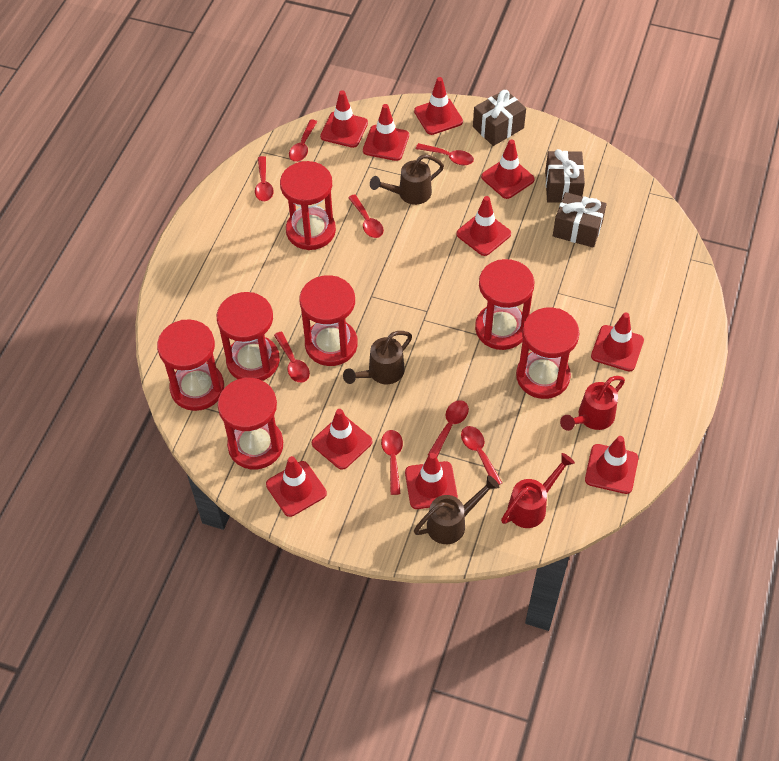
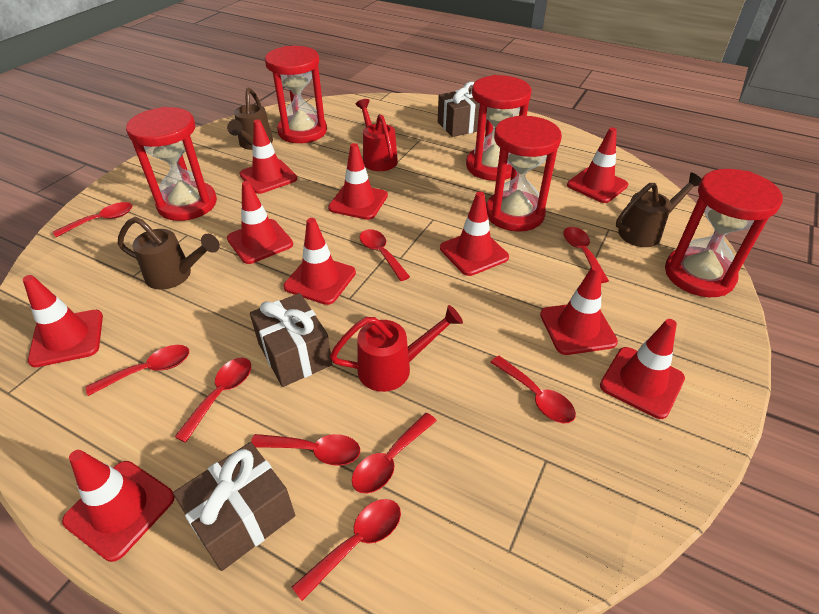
red hourglass: 7 -> 5
red spoon: 8 -> 9

